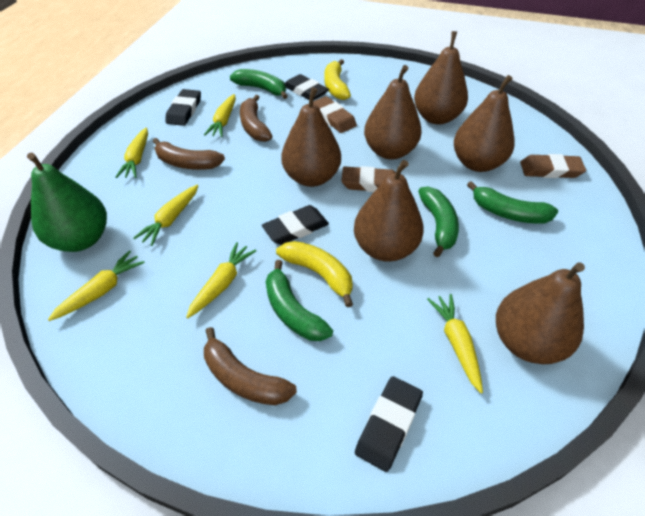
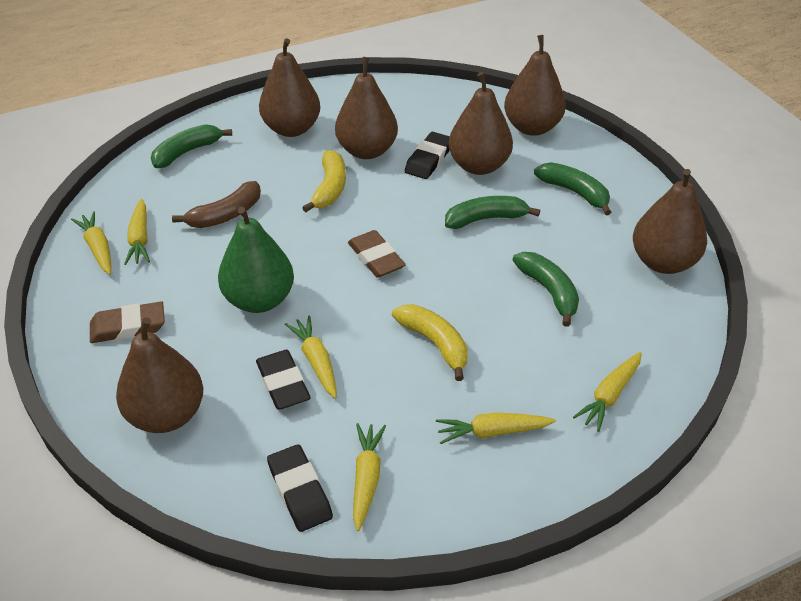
black eraser: 4 -> 3
brown banana: 3 -> 1
brown eraser: 3 -> 2

